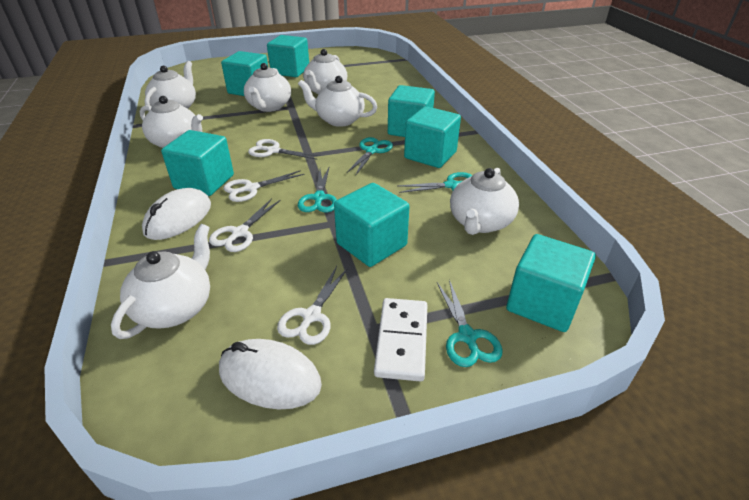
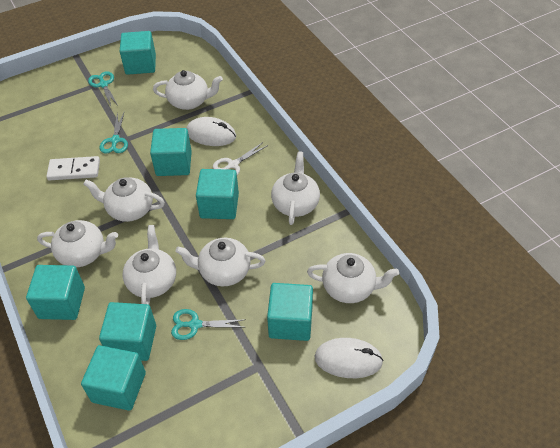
turquoise scissors: 4 -> 3
white scissors: 4 -> 1

